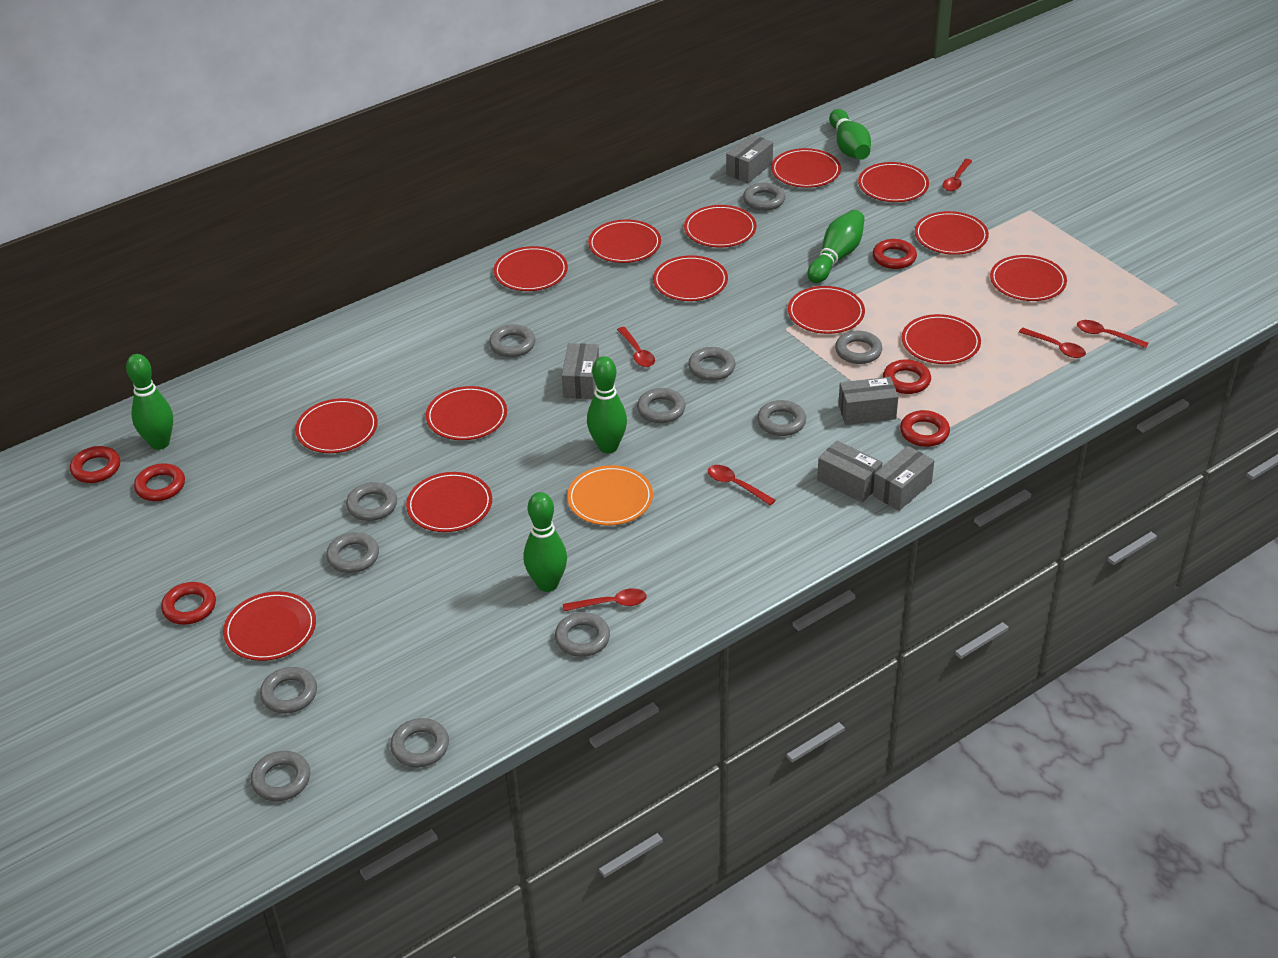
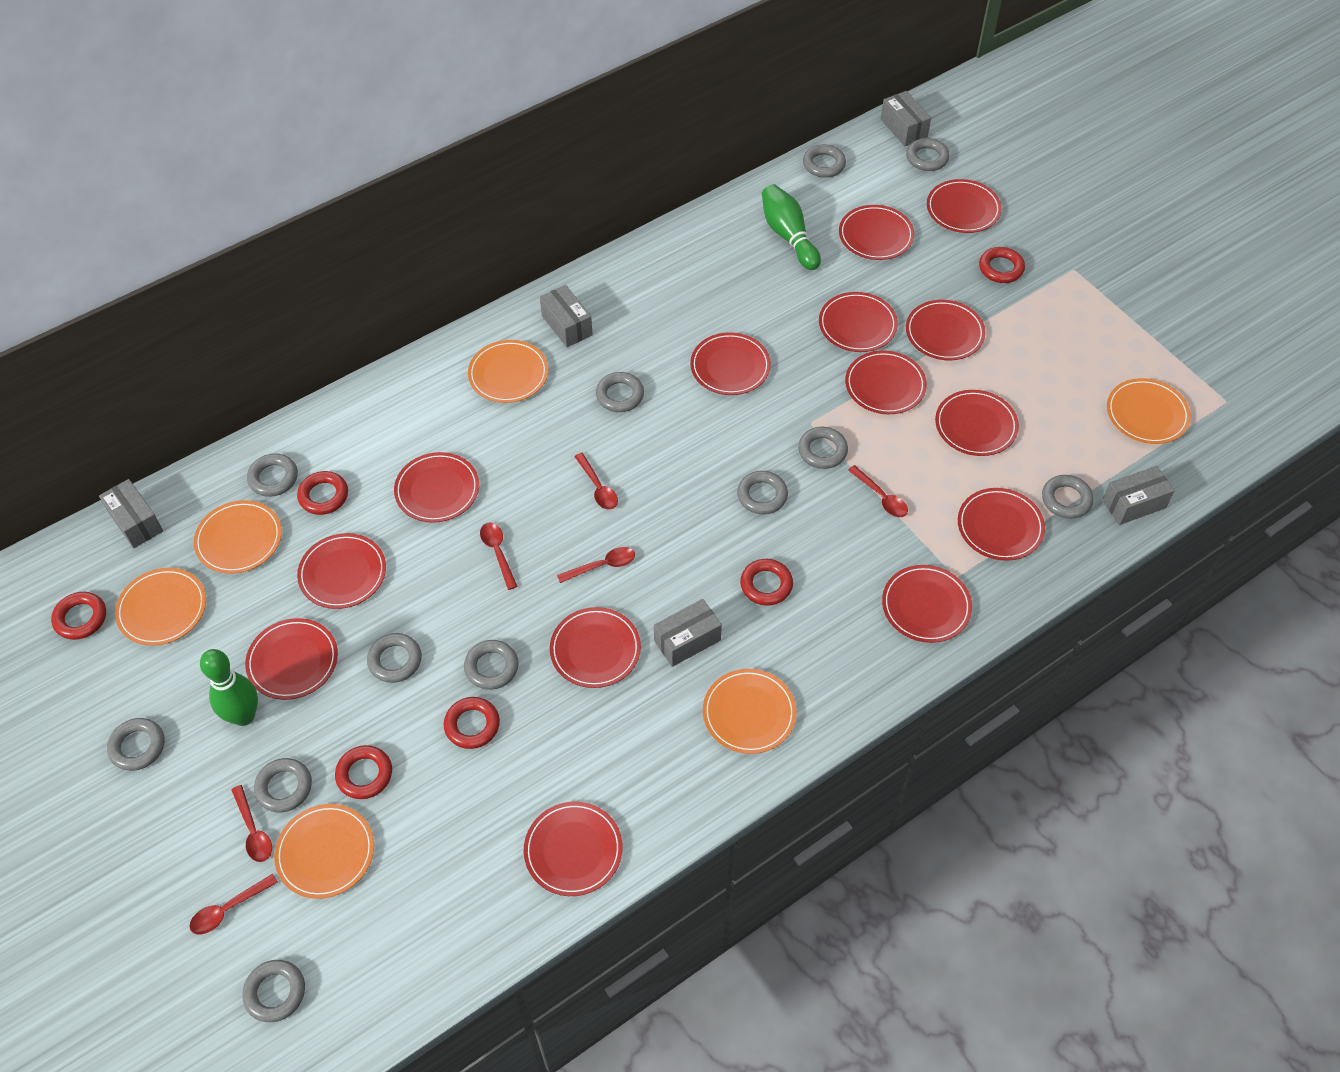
green bowling pin: 5 -> 2
orange plate: 1 -> 6

